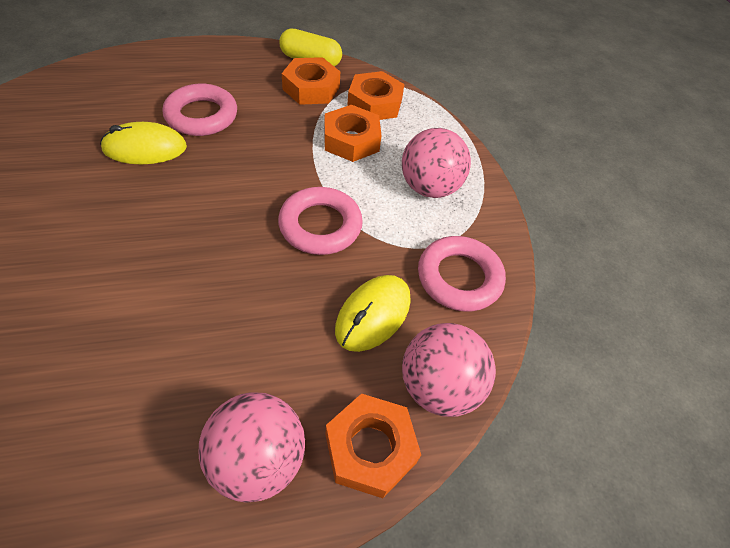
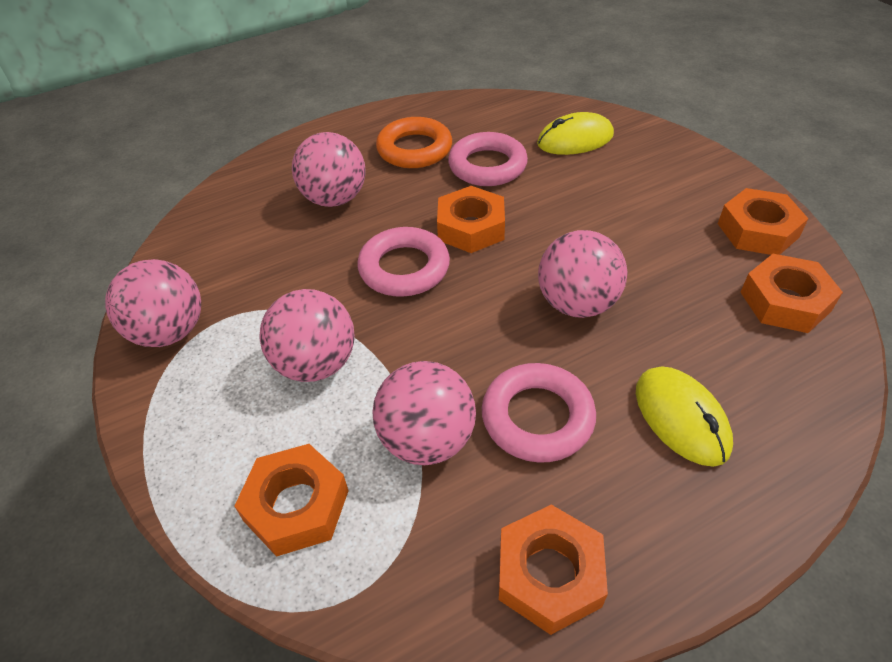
orange nut: 4 -> 5
orange ring: 0 -> 1
pink ball: 3 -> 5
yellow capsule: 1 -> 0

